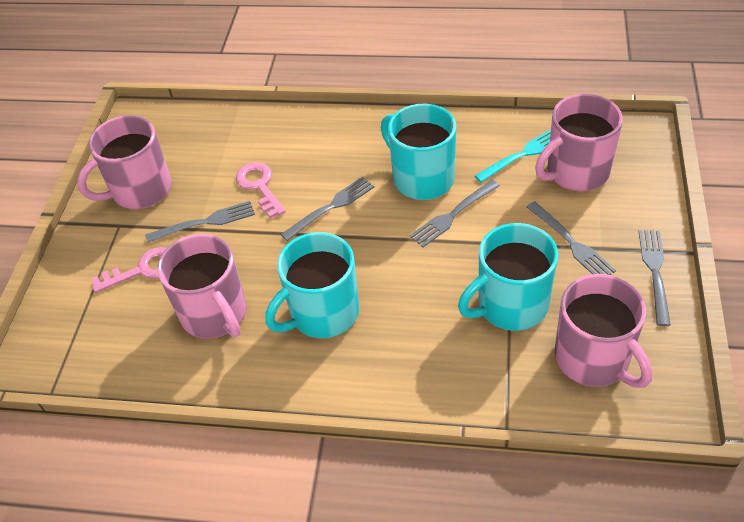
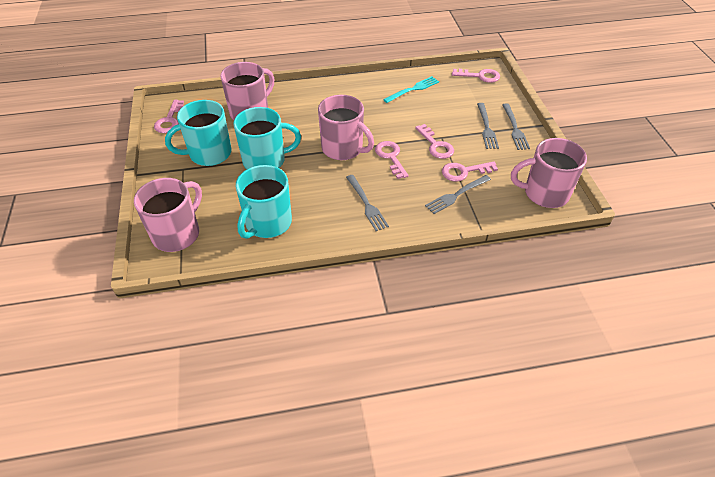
grey fork: 5 -> 4
pink key: 2 -> 5

